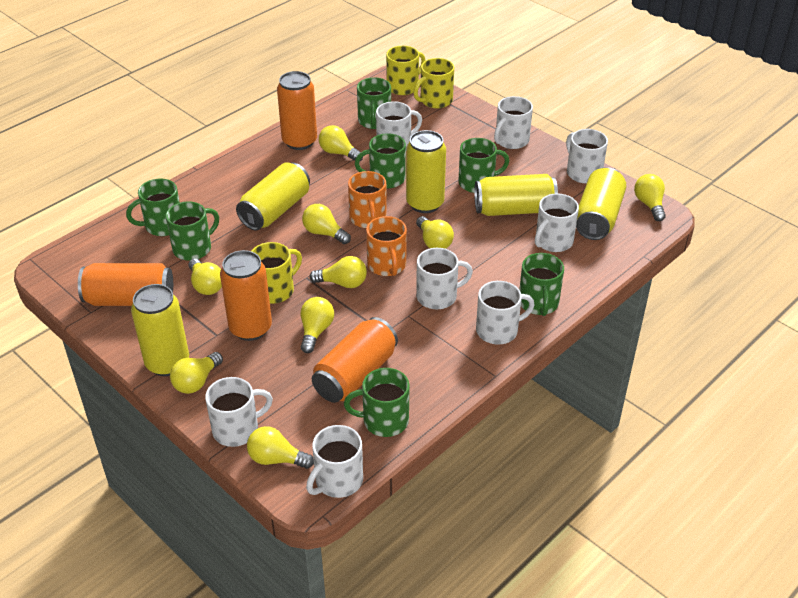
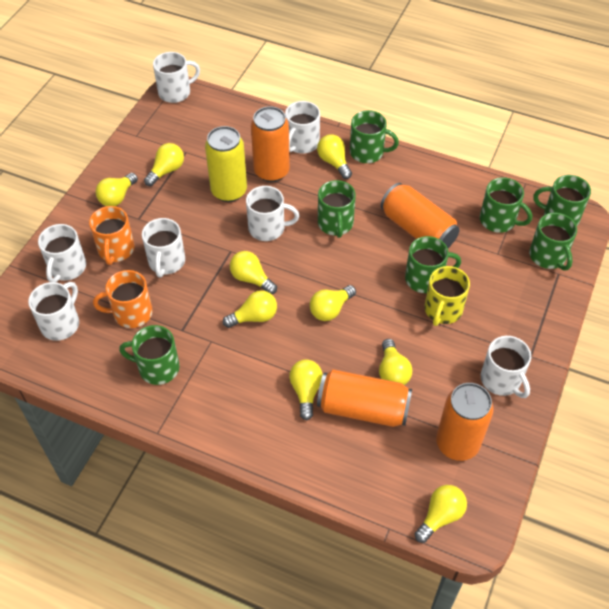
white mug: 8 -> 7
yellow can: 5 -> 1
yellow mug: 3 -> 1

